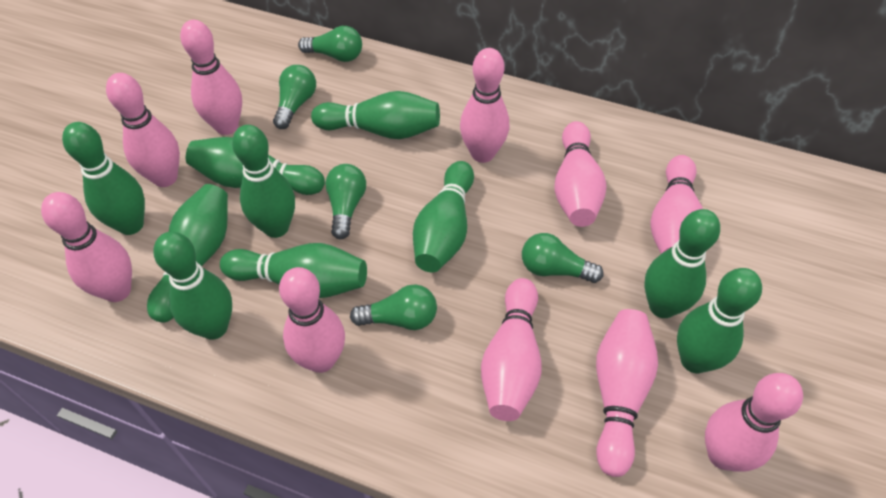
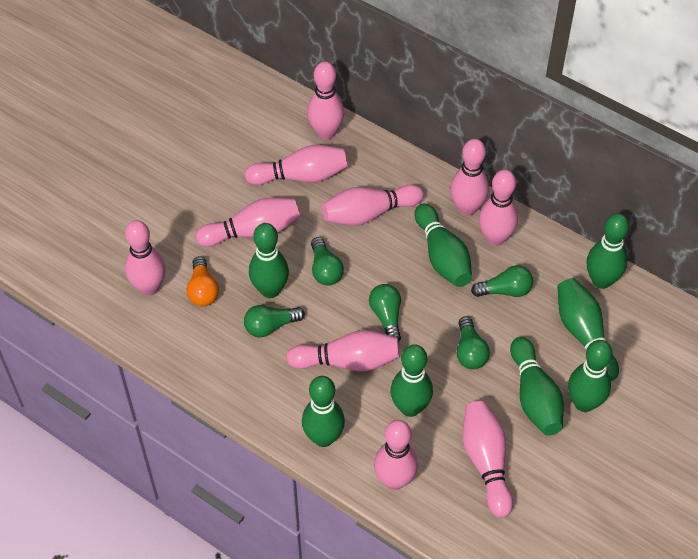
green bowling pin: 10 -> 8
orange light bulb: 0 -> 1

